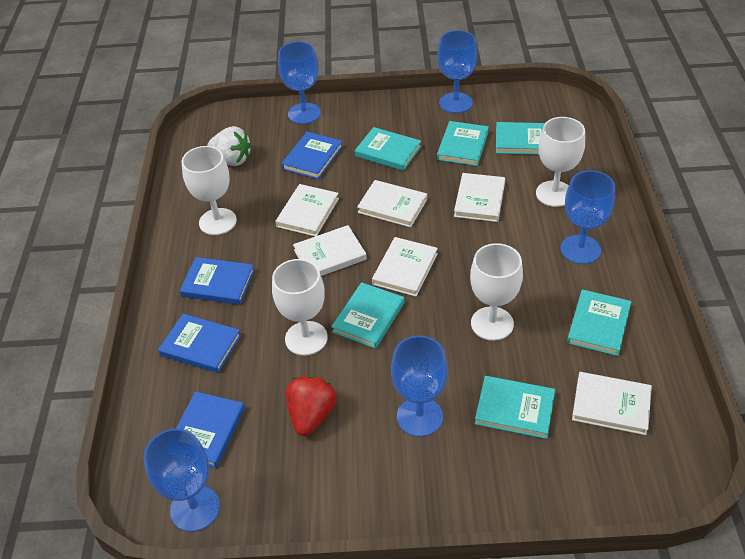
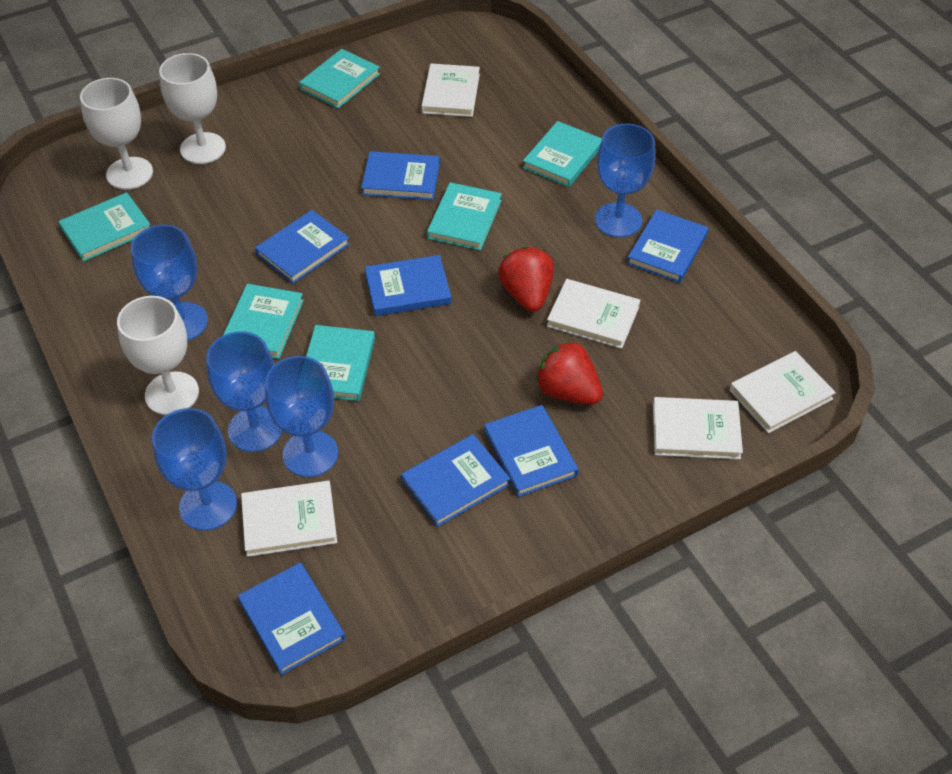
blue book: 4 -> 7
red strawberry: 1 -> 2
white book: 6 -> 5
white goblet: 4 -> 3
white strawberry: 1 -> 0

